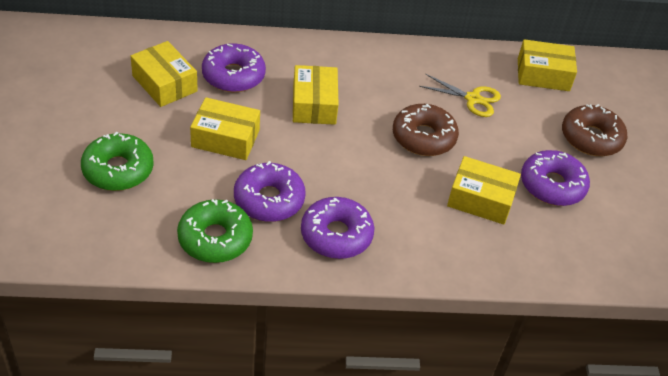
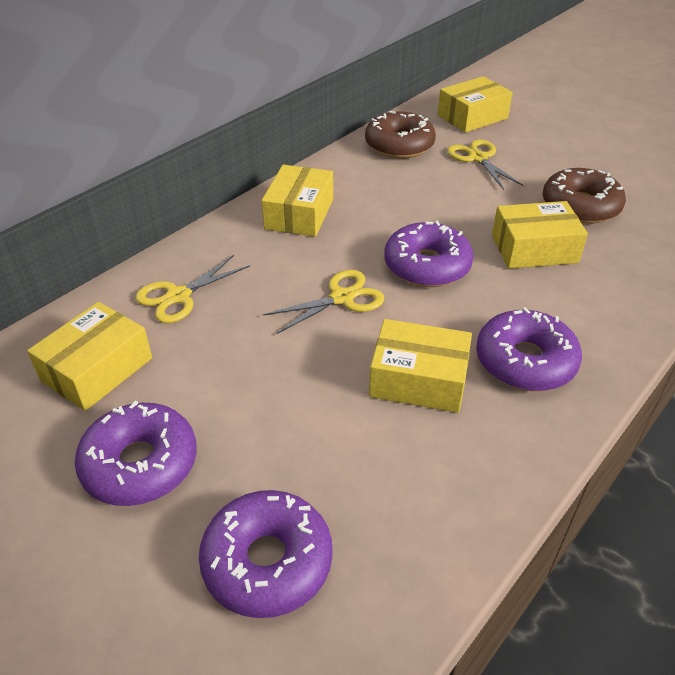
green donut: 2 -> 0
yellow scissors: 1 -> 3

